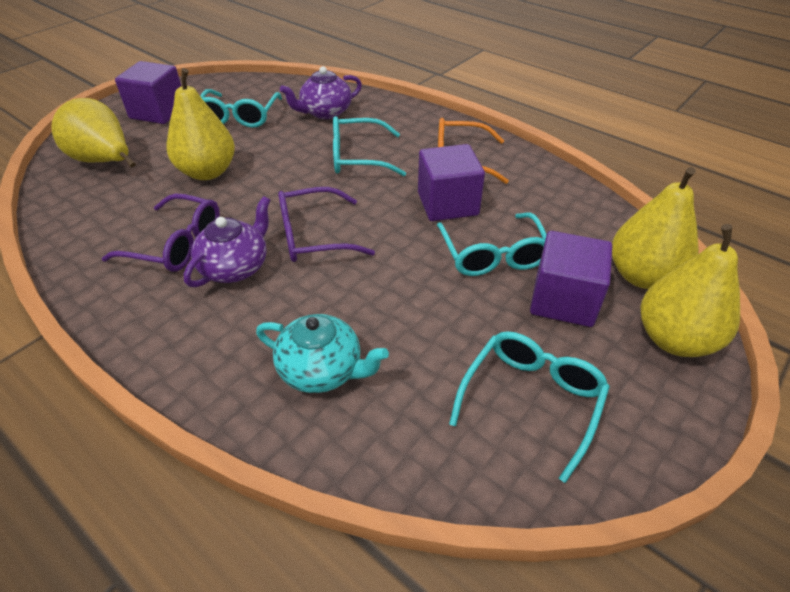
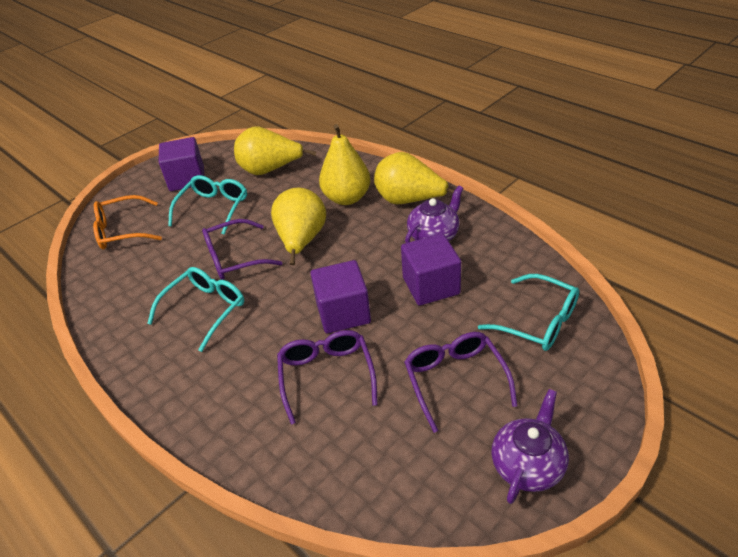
purple glasses: 2 -> 3
turquoise glasses: 4 -> 3
turquoise teapot: 1 -> 0

